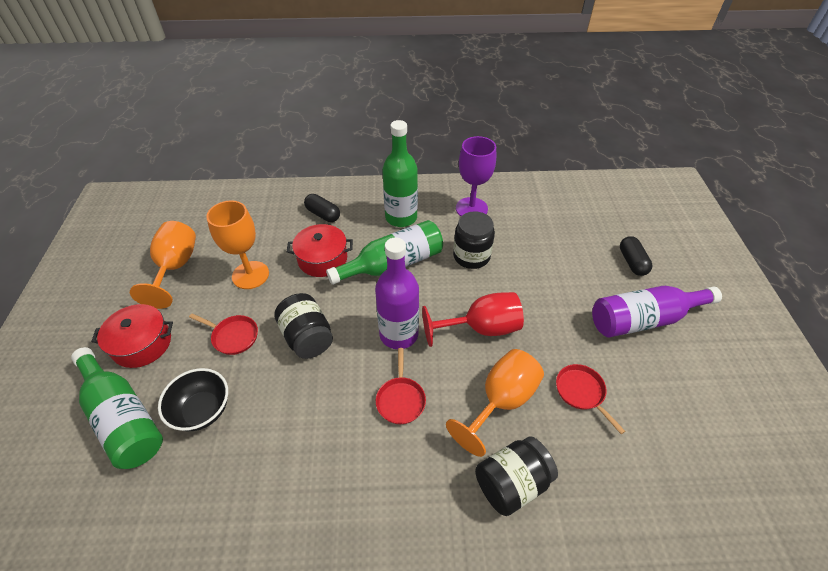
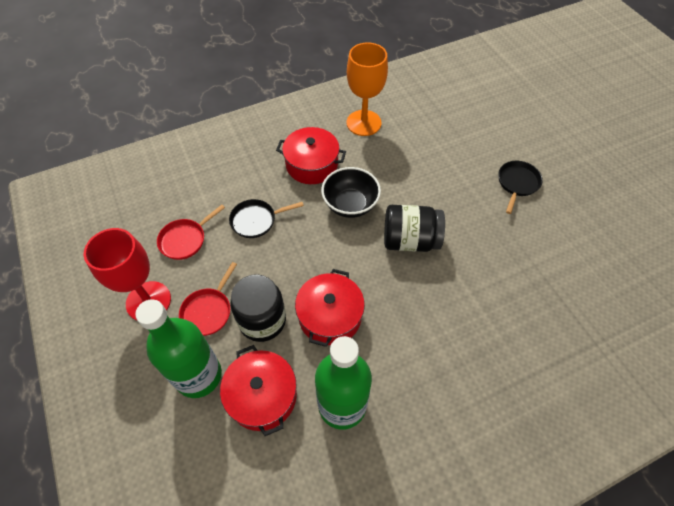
black capsule: 2 -> 0
black jar: 3 -> 2
black pan: 0 -> 2
green bottle: 3 -> 2
orange goblet: 3 -> 1
purple bottle: 2 -> 0
purple goblet: 1 -> 0
red pan: 3 -> 2
red pot: 2 -> 3

